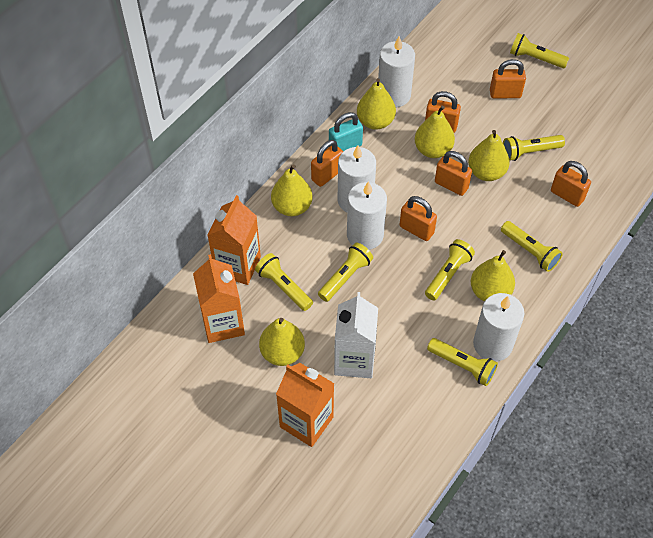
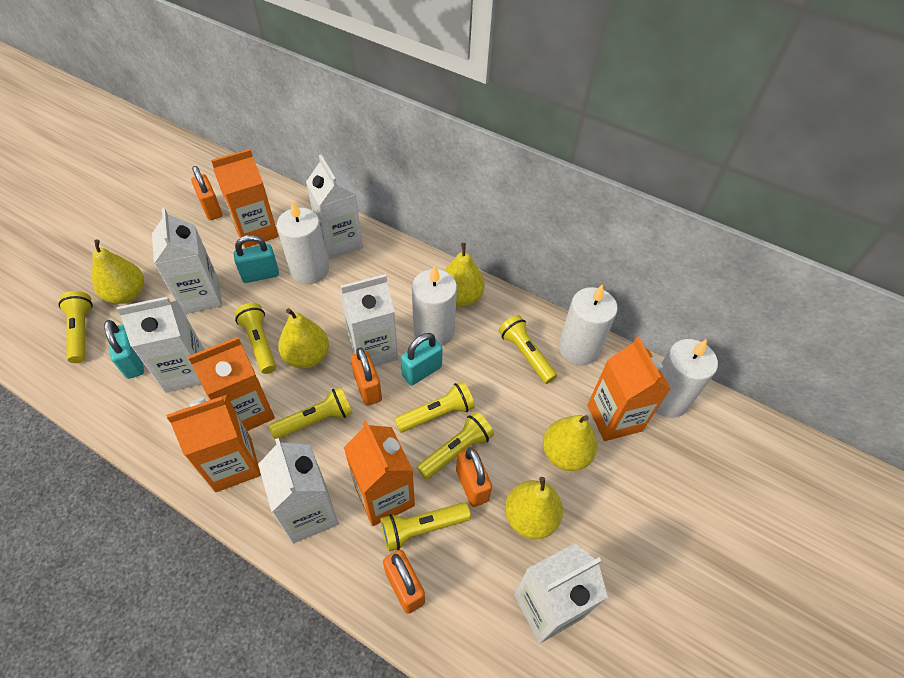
orange carton: 3 -> 5
orange padlock: 6 -> 4
turquoise padlock: 1 -> 3
white carton: 1 -> 6
yellow pear: 6 -> 5

